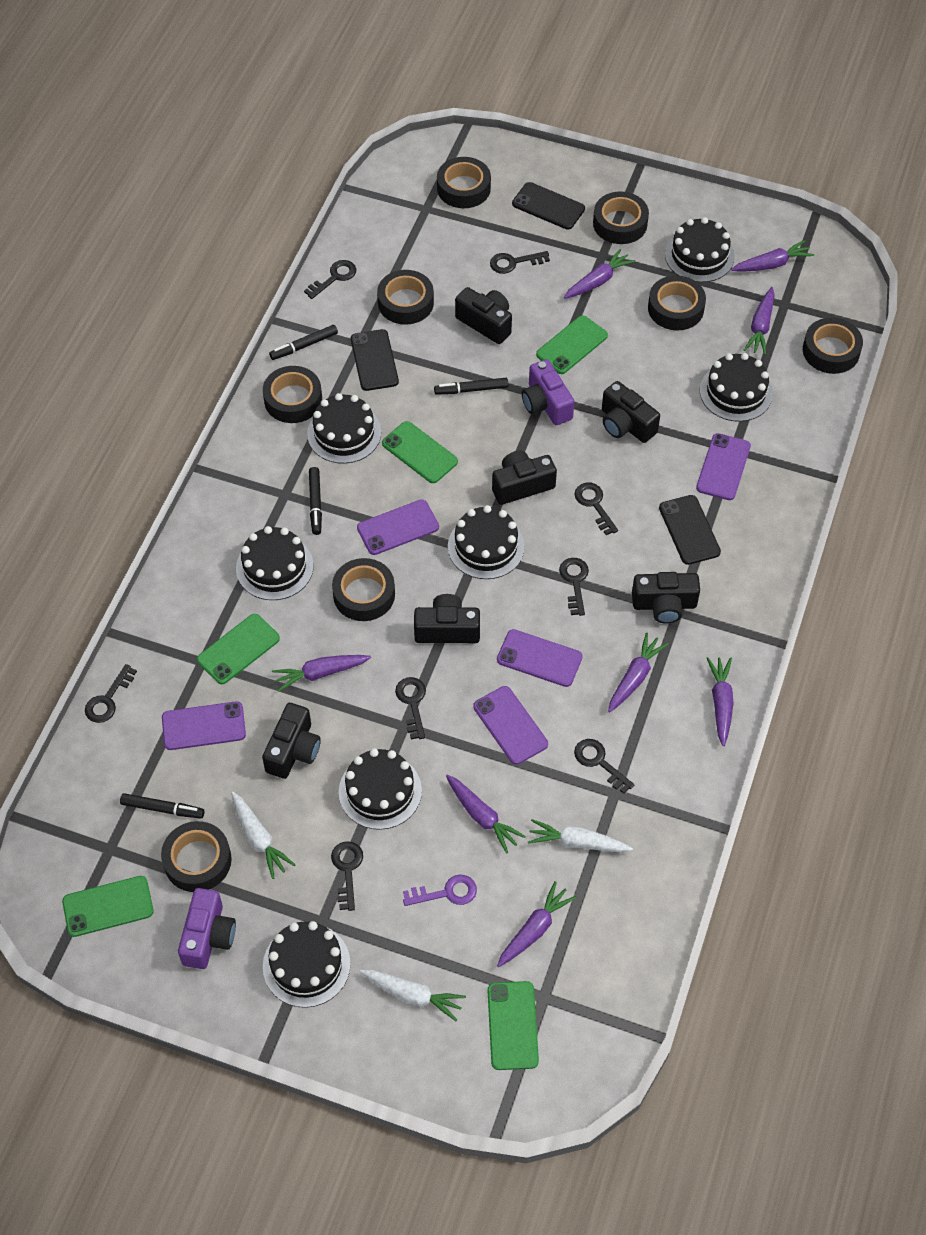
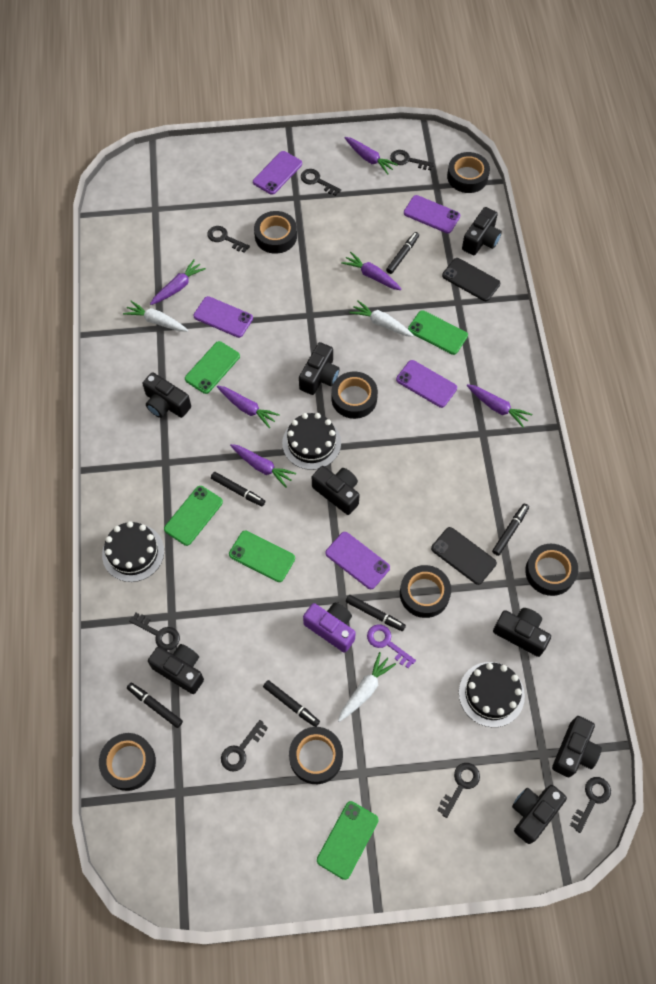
black cake: 7 -> 3
black camera: 6 -> 8
black key: 8 -> 7
black marker: 4 -> 6
black phone: 3 -> 2
black tape: 8 -> 7
purple camera: 2 -> 1
purple carrot: 8 -> 6

